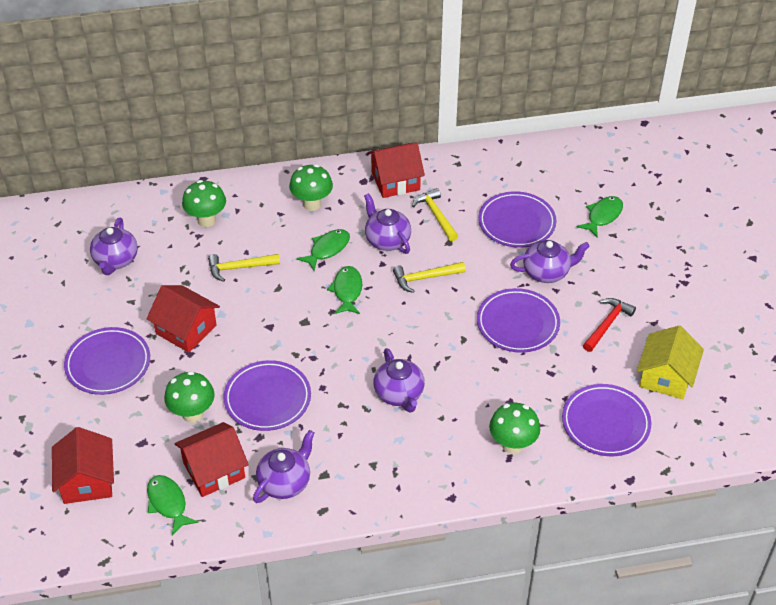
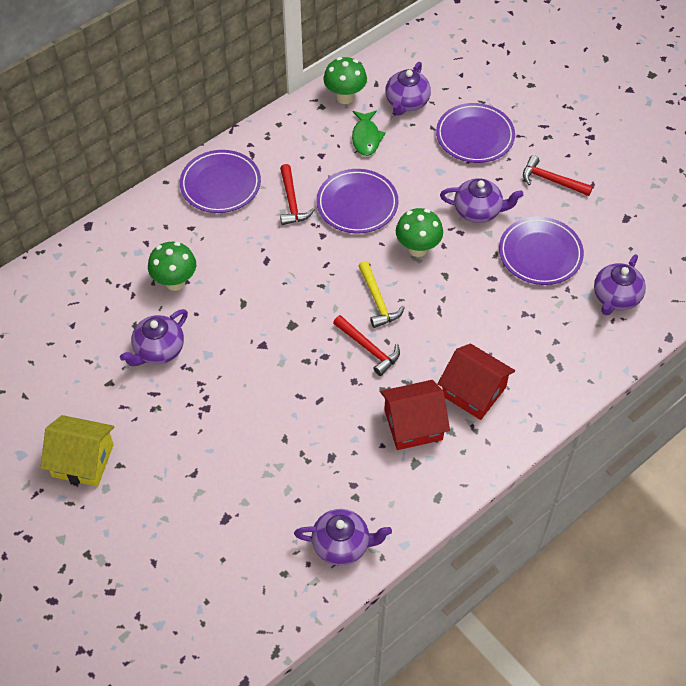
green fish: 4 -> 1
green mushroom: 4 -> 3
purple plate: 5 -> 4
red hammer: 1 -> 3
red house: 4 -> 2
yellow hammer: 3 -> 1

